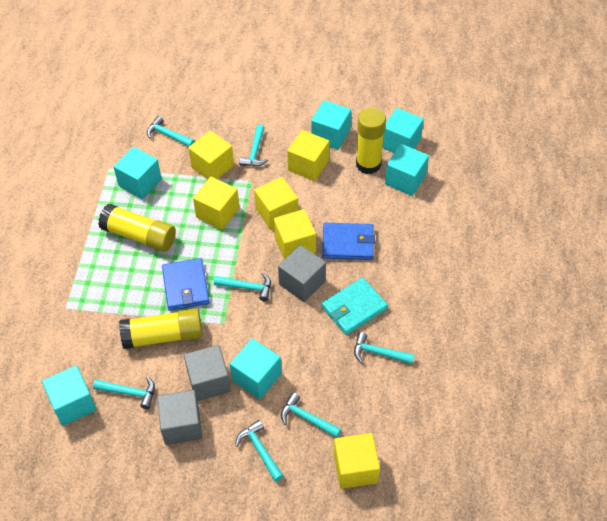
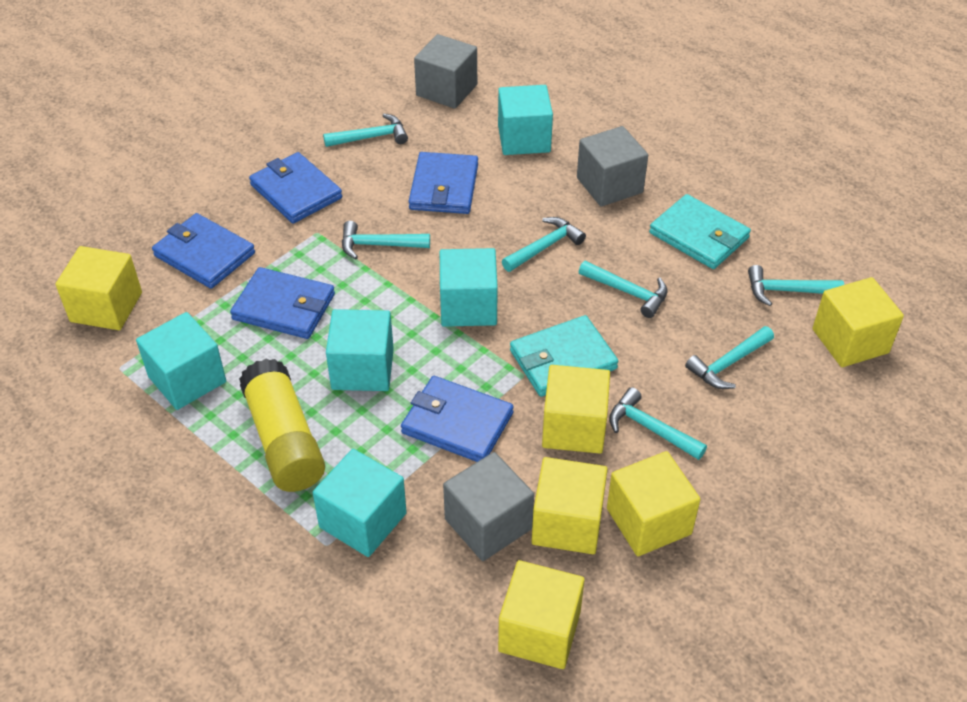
blue wallet: 2 -> 5
turquoise cube: 6 -> 5
turquoise wallet: 1 -> 2
yellow glue stick: 3 -> 1

